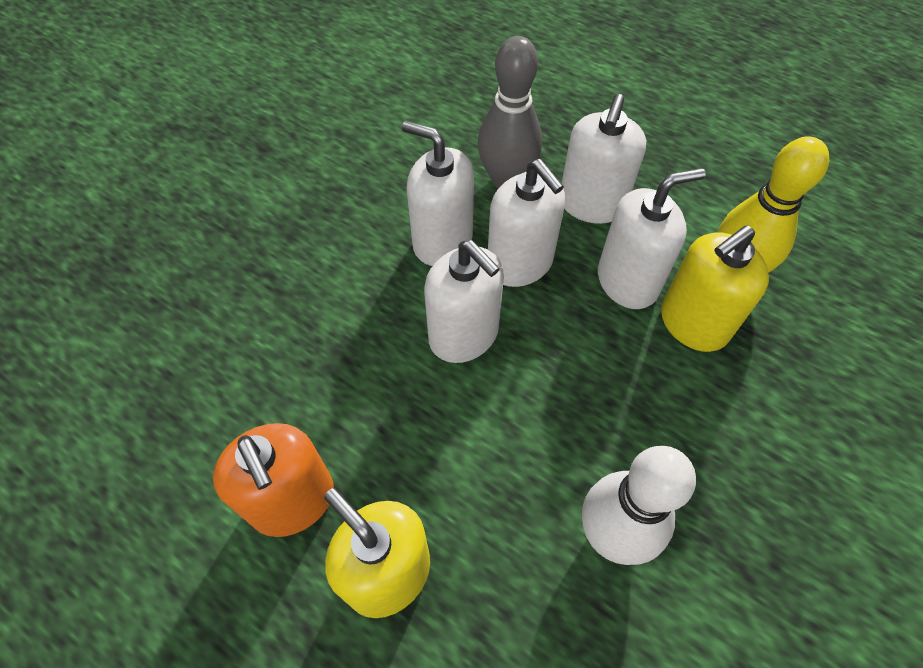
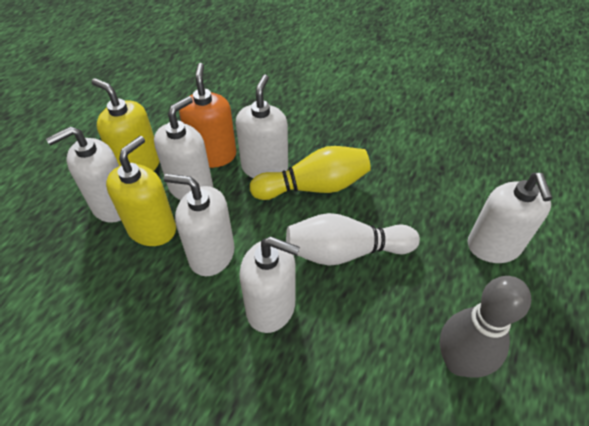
white soap dispenser: 5 -> 6

